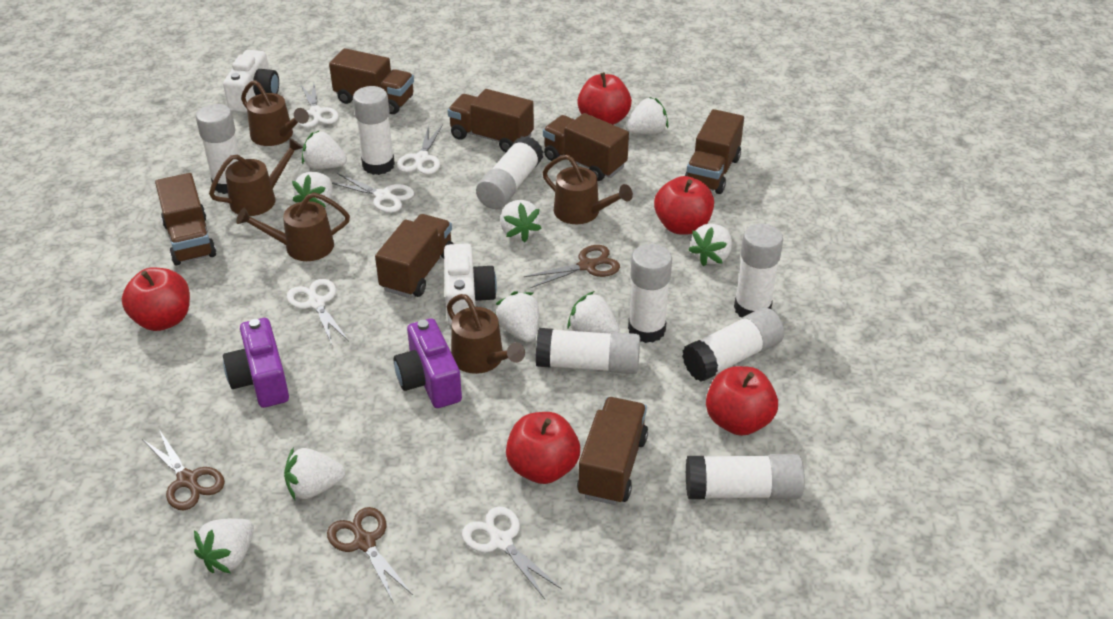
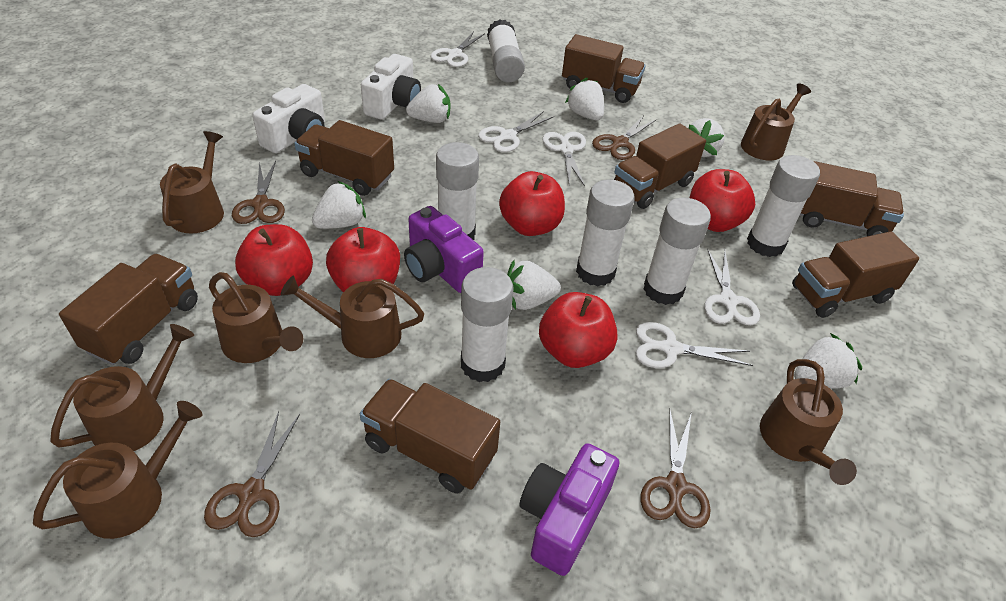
brown scissors: 3 -> 4
brown watering can: 5 -> 7
white glue stick: 8 -> 6
white strawberry: 9 -> 6

